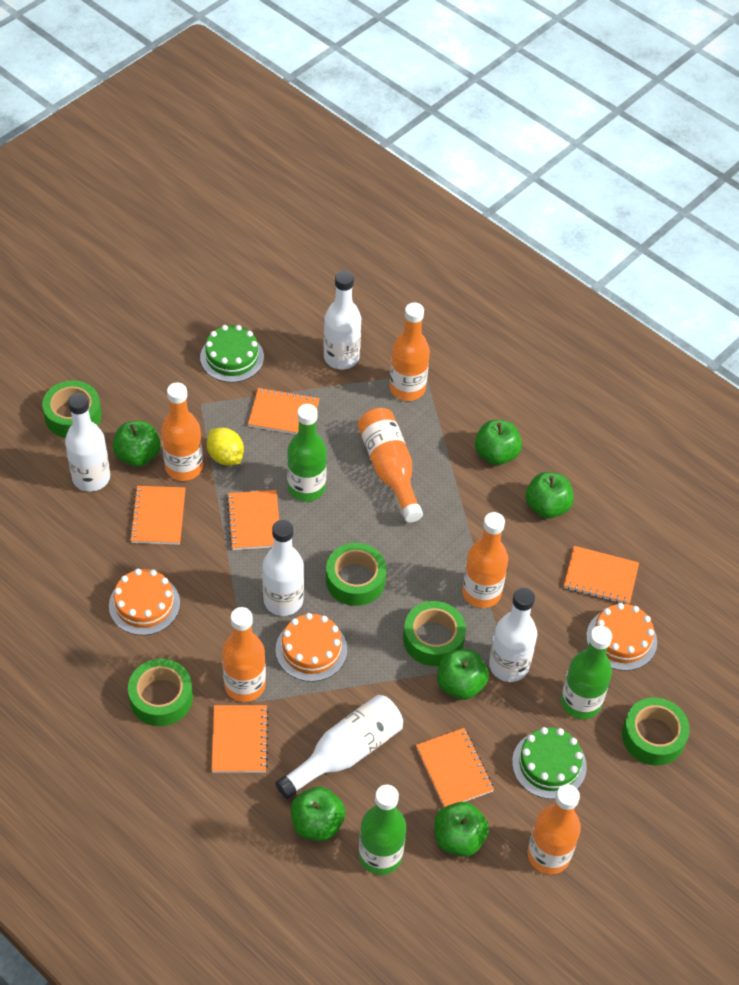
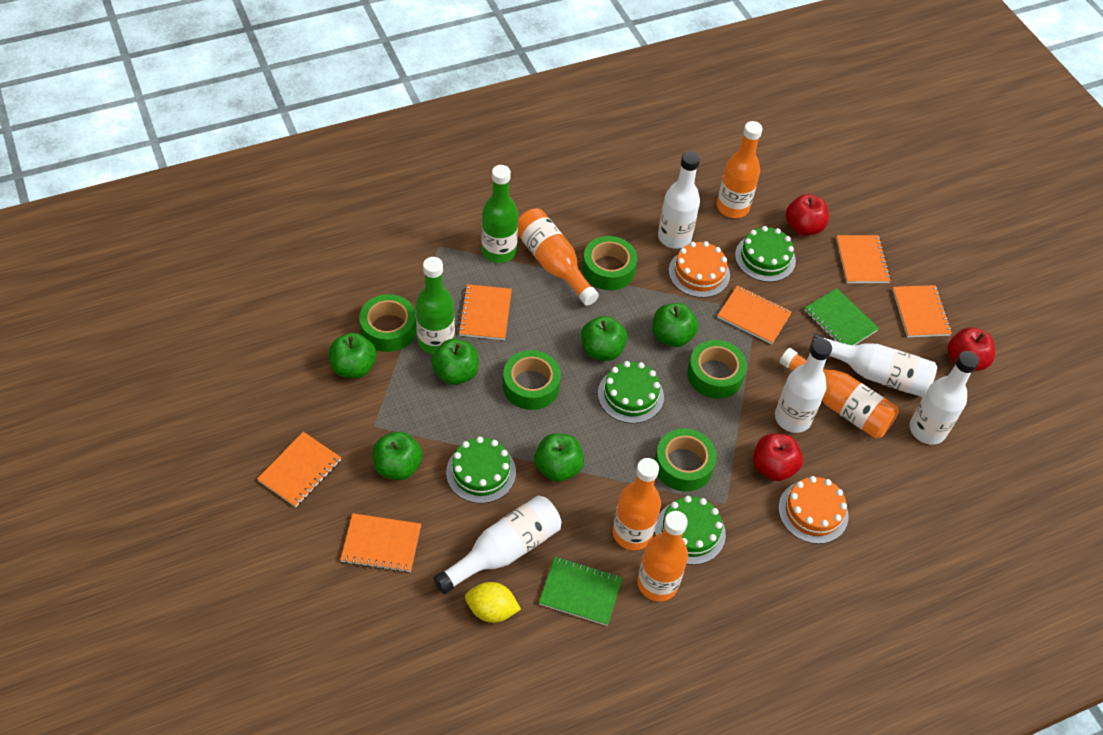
green bottle: 3 -> 2
green cake: 2 -> 4
green notebook: 0 -> 2
orange bottle: 6 -> 5
orange cake: 3 -> 2
red apple: 0 -> 3

